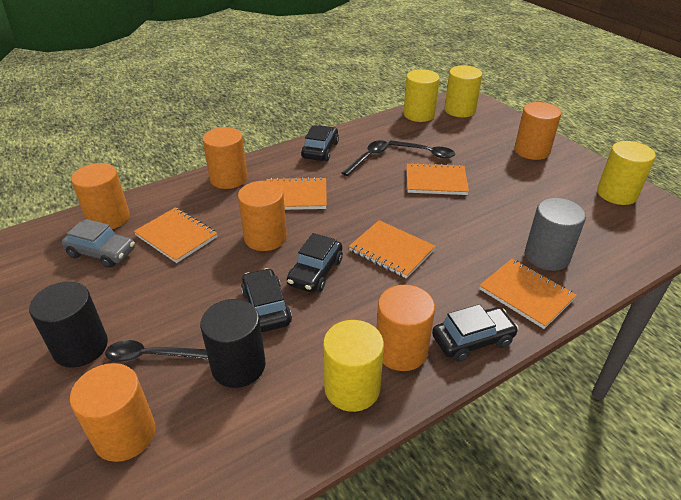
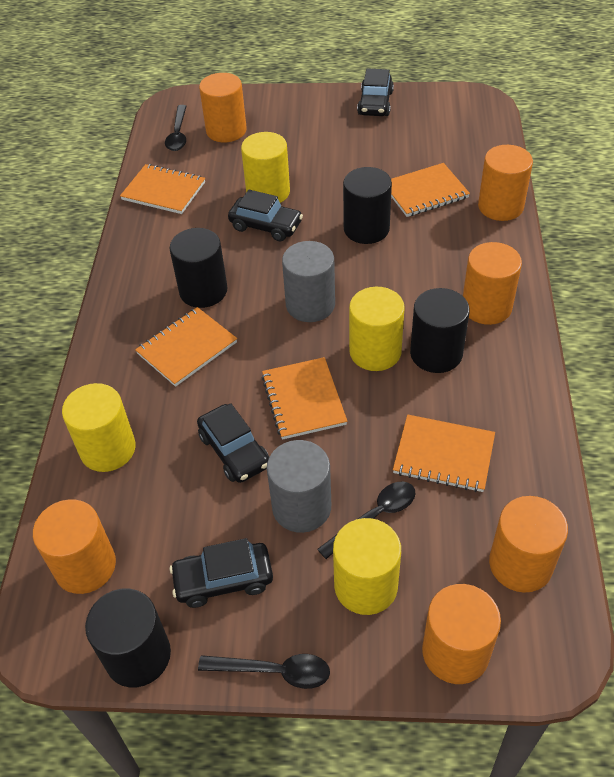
black cylinder: 2 -> 4
grey car: 1 -> 0
grey cylinder: 1 -> 2

